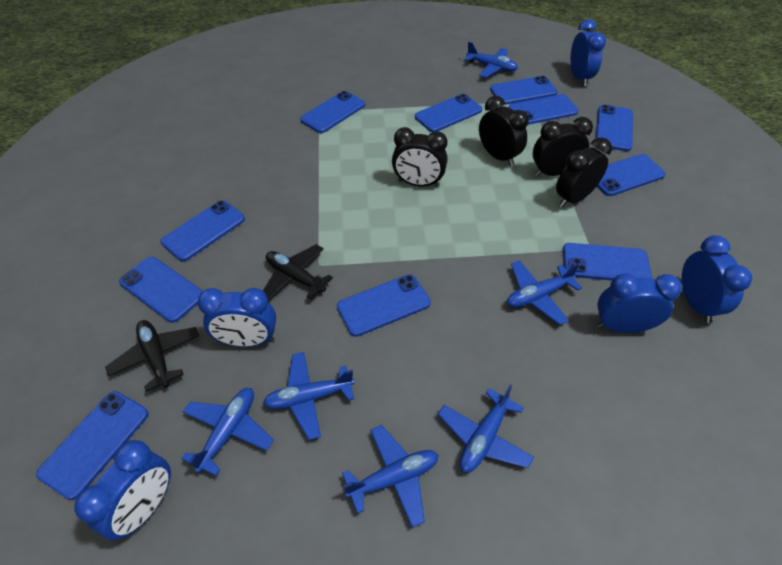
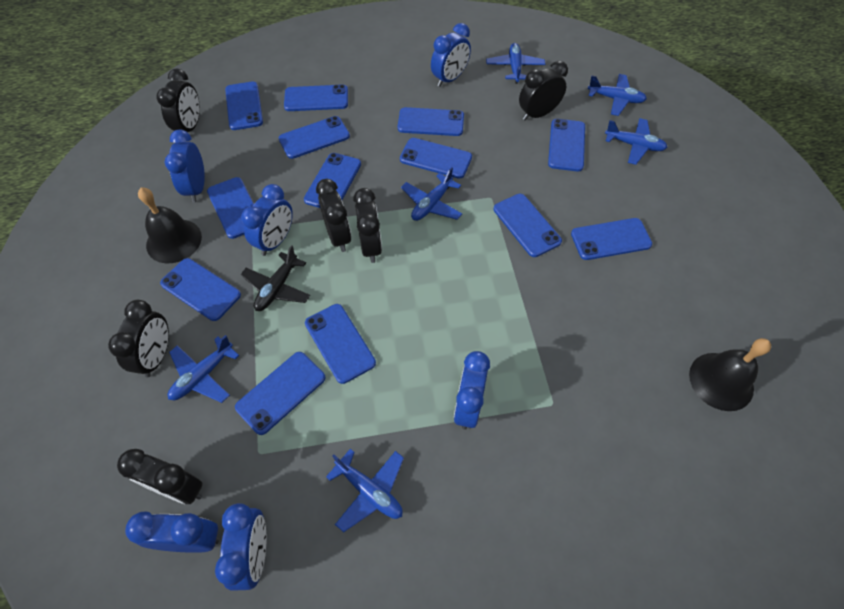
black bell: 0 -> 2
black clock: 4 -> 6
black plane: 2 -> 1
blue clock: 5 -> 6
blue phone: 11 -> 13

